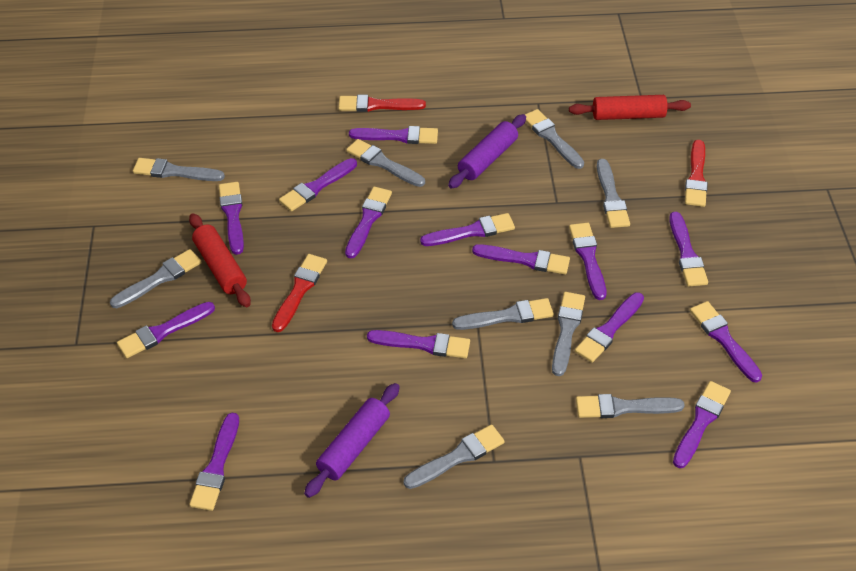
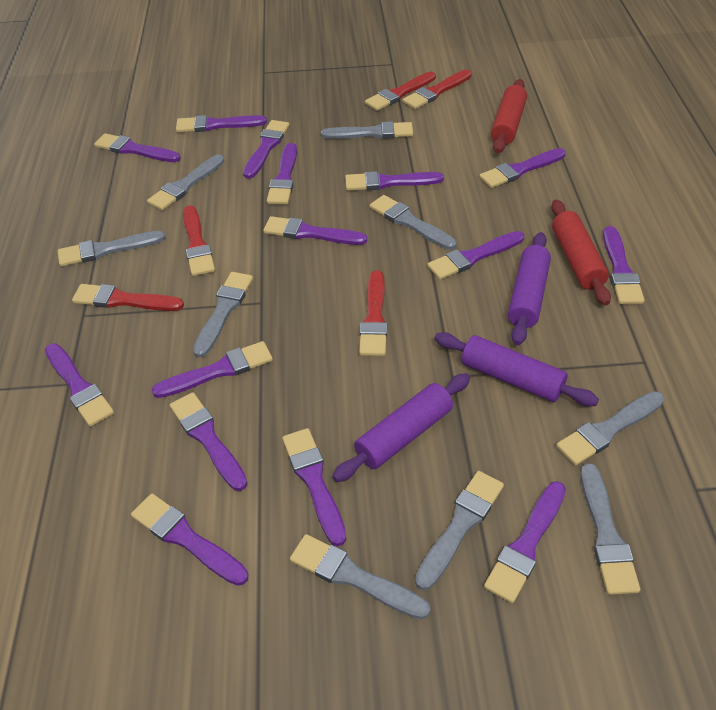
purple brush: 14 -> 15
purple rolling pin: 2 -> 3
red brush: 3 -> 5

